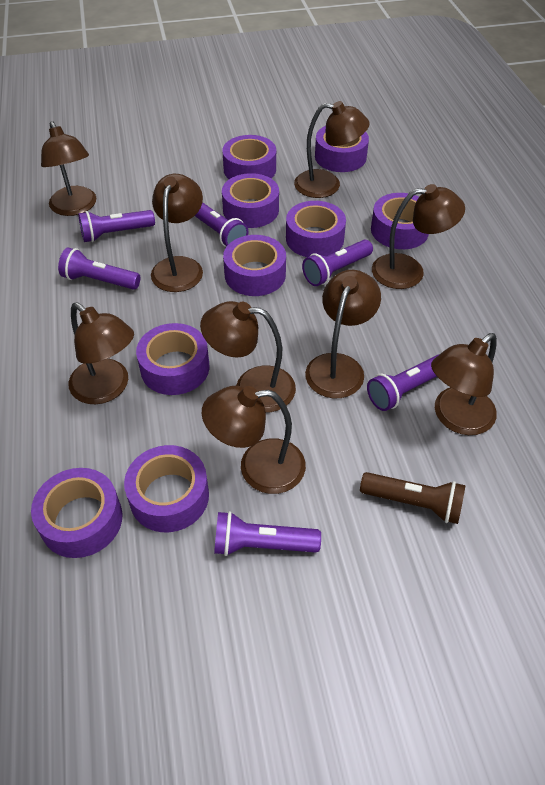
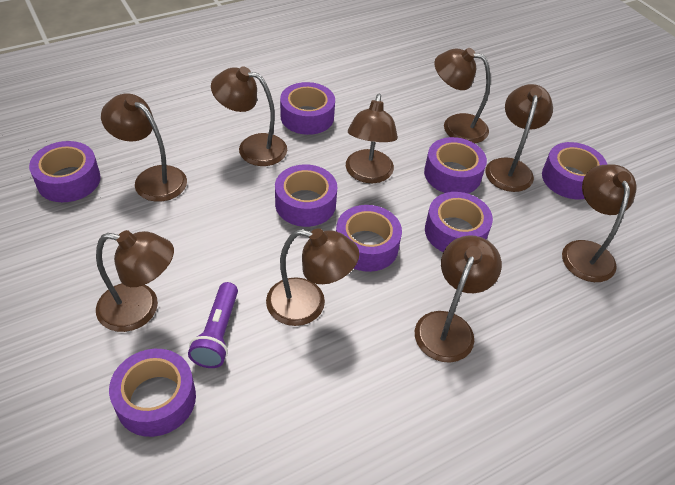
brown flashlight: 1 -> 0
purple flashlight: 6 -> 1
purple tape: 9 -> 8

